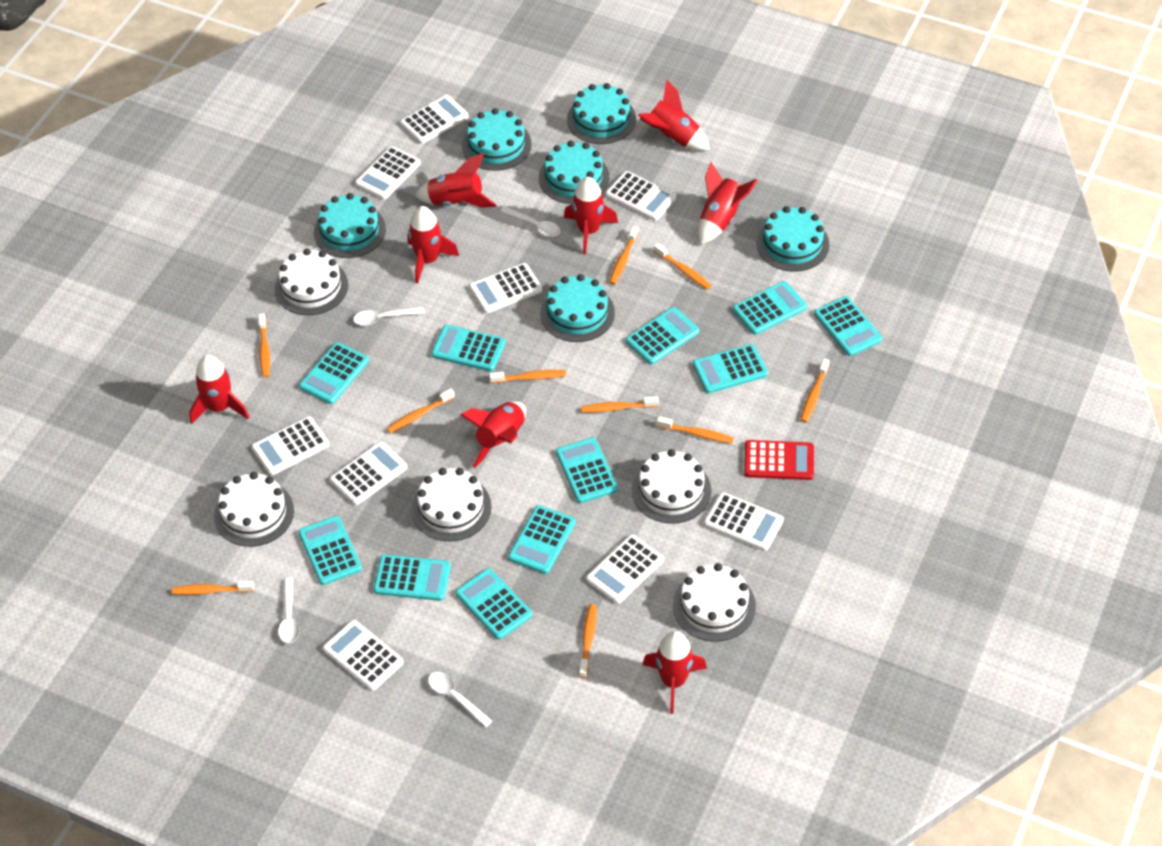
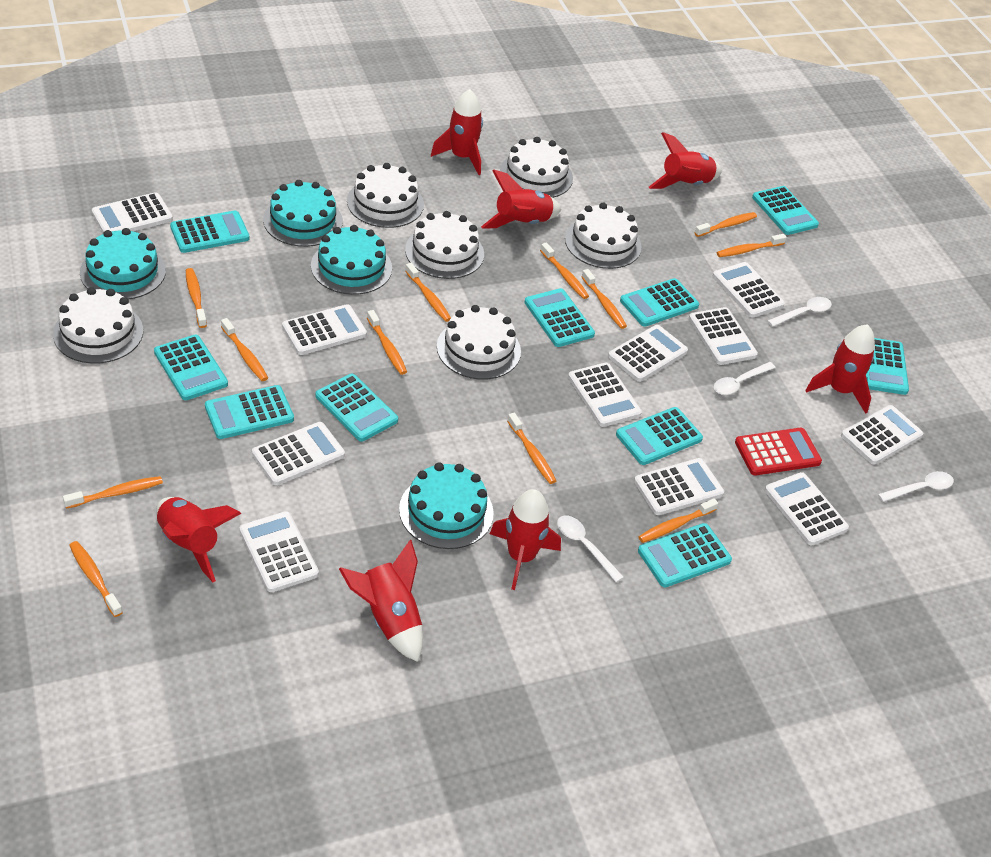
orange toothbrush: 10 -> 12
red rocket: 8 -> 7
turquoise cake: 6 -> 4
turquoise calculator: 11 -> 10
white cake: 5 -> 6
white calculator: 9 -> 11

